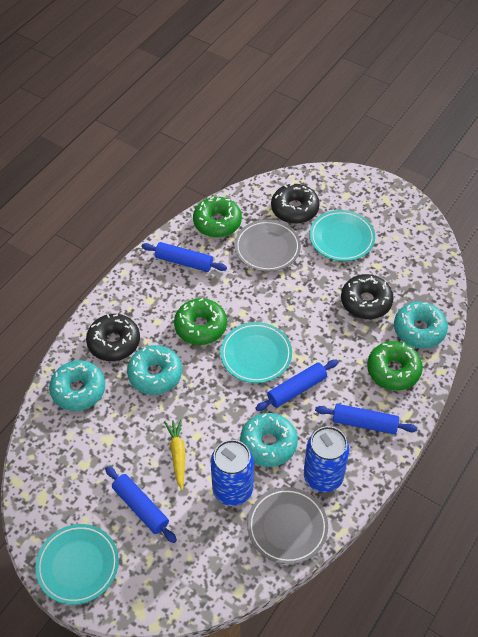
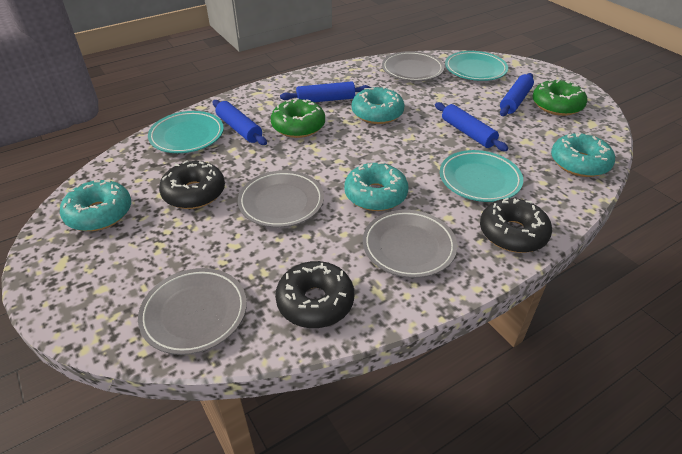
blue can: 2 -> 0
green donut: 3 -> 2
grey plate: 2 -> 4
yellow carrot: 1 -> 0

